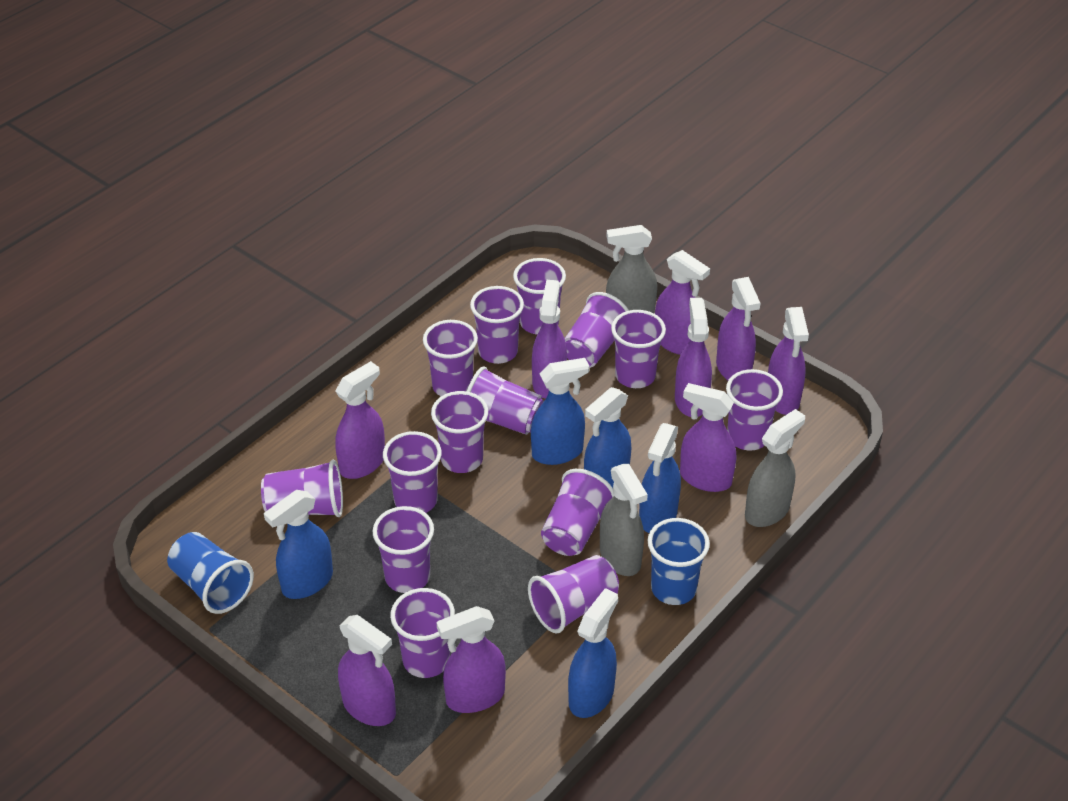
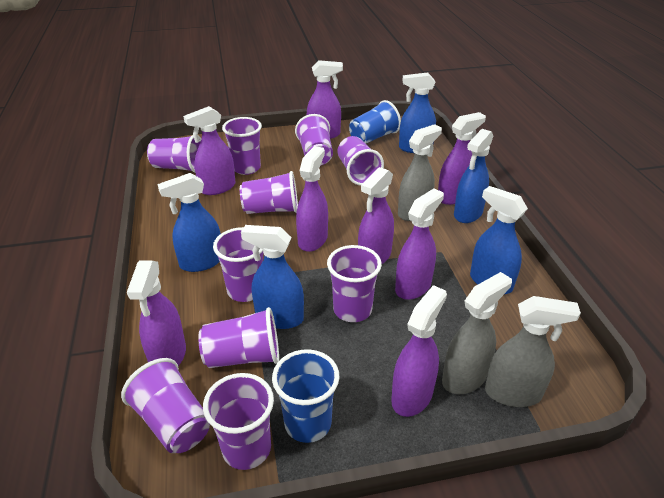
purple cup: 14 -> 10
purple spray bottle: 9 -> 8

